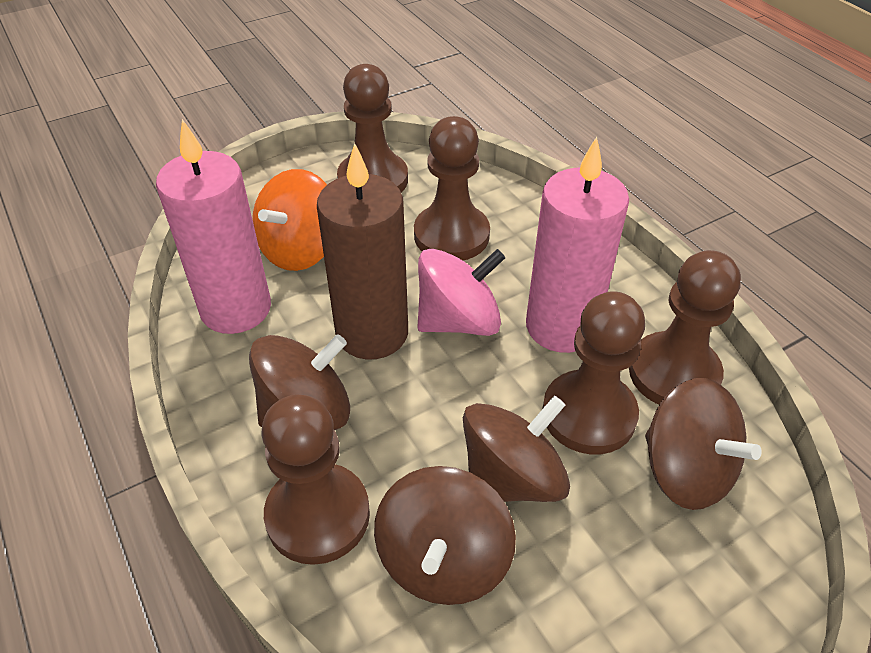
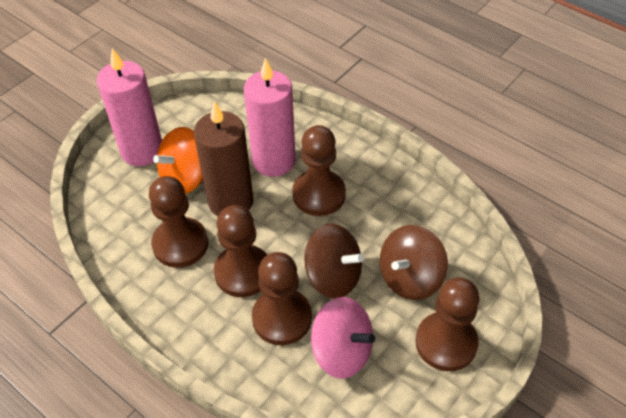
brown spinning top: 4 -> 2

